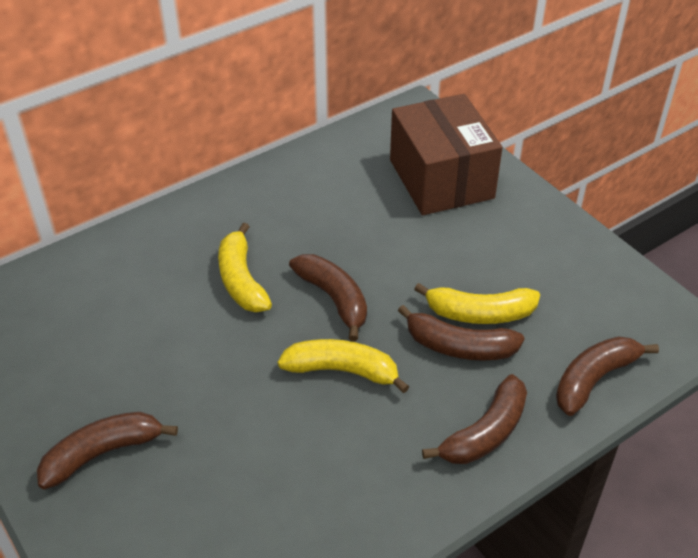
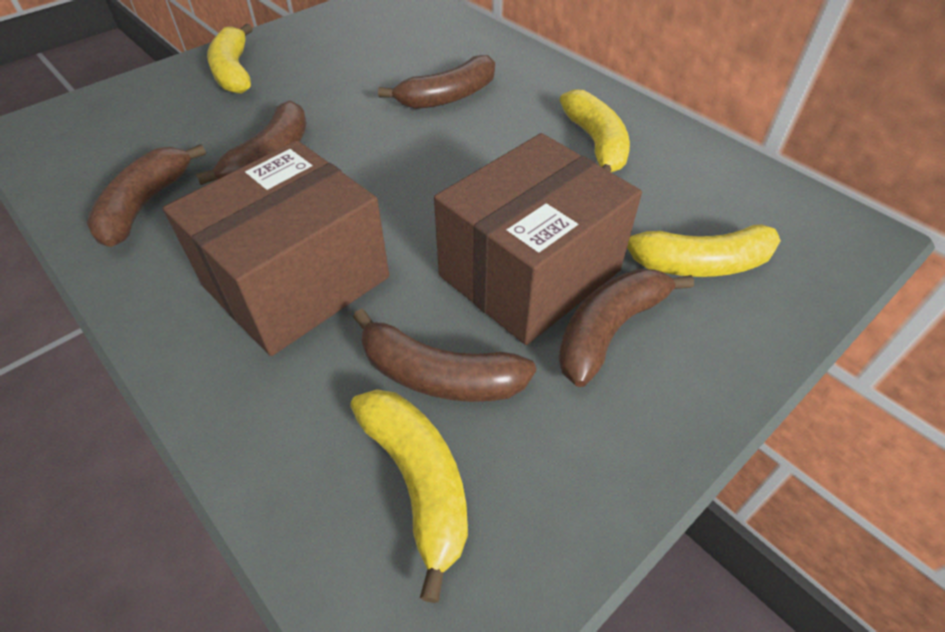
brown box: 1 -> 2
yellow banana: 3 -> 4

